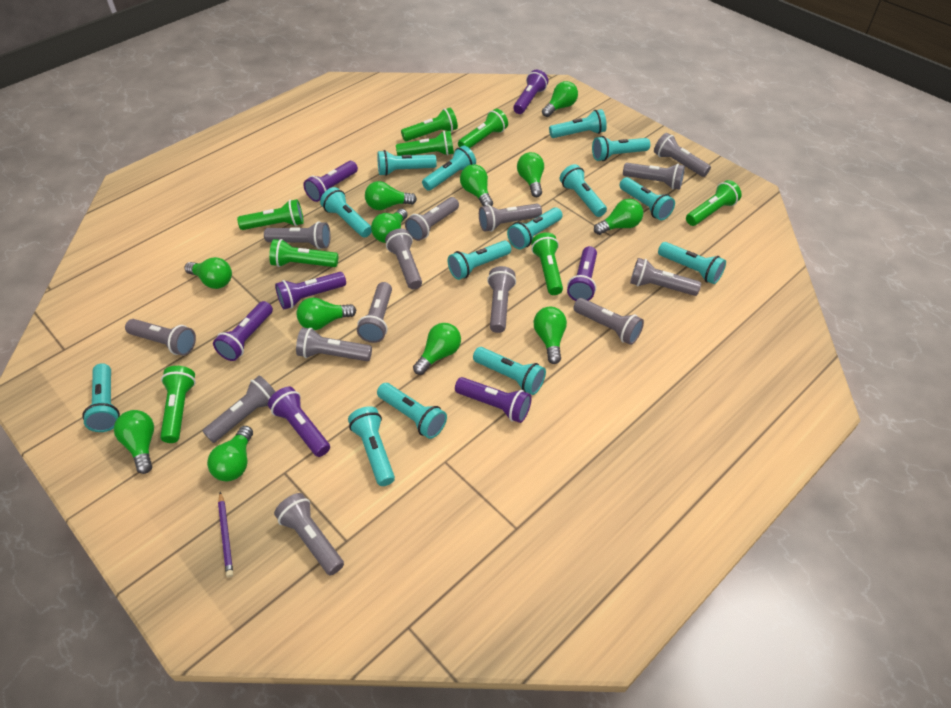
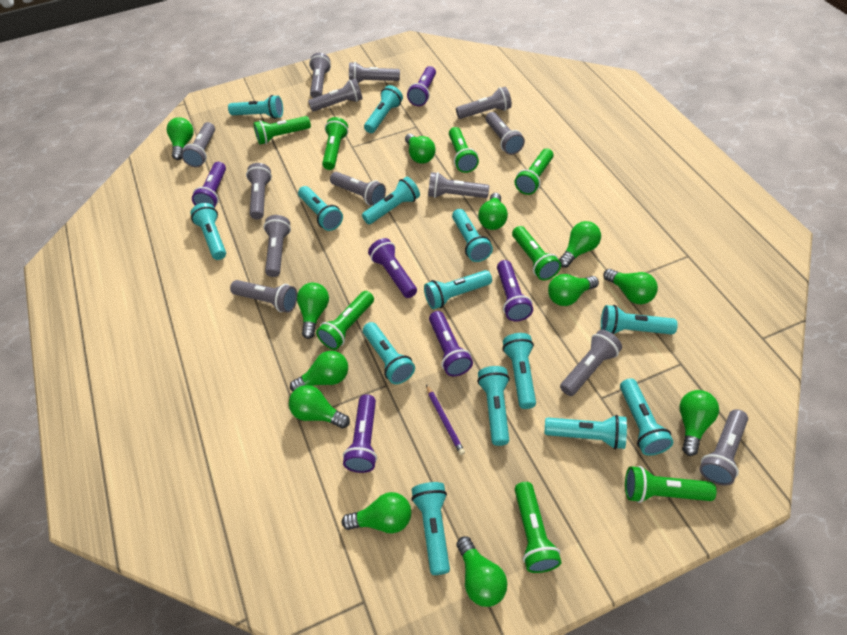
grey flashlight: 14 -> 13
purple flashlight: 7 -> 6

